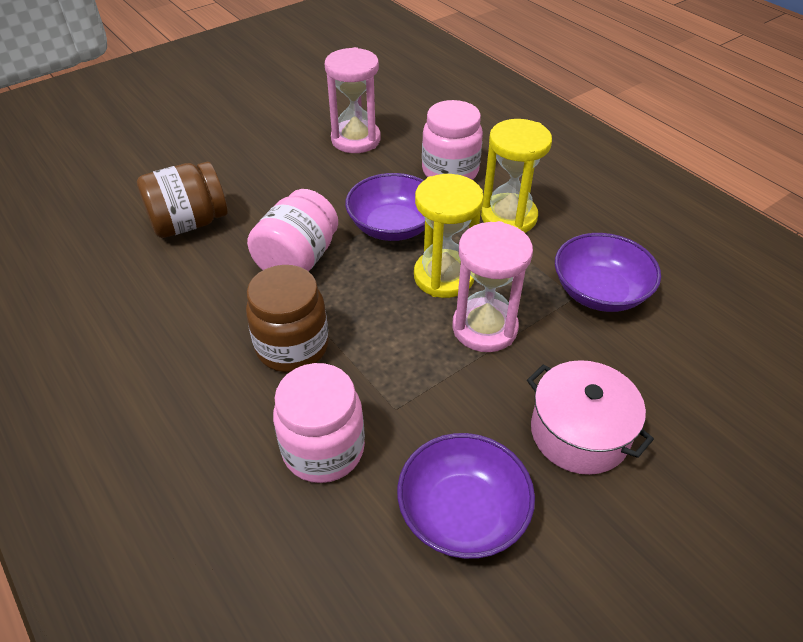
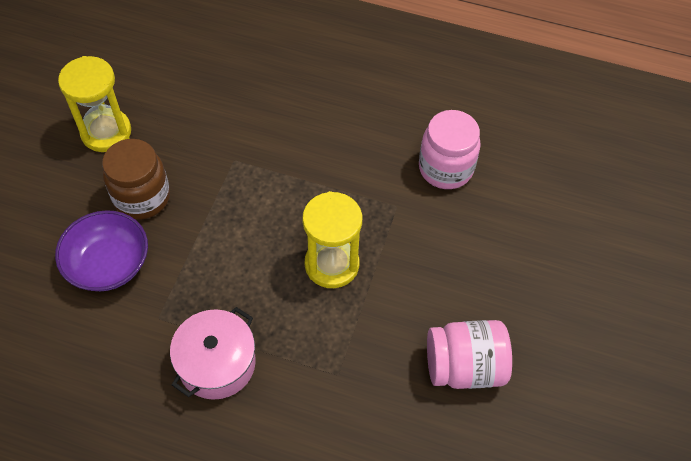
brown jar: 2 -> 1
pink hourglass: 2 -> 0
pink jar: 3 -> 2
purple bowl: 3 -> 1

